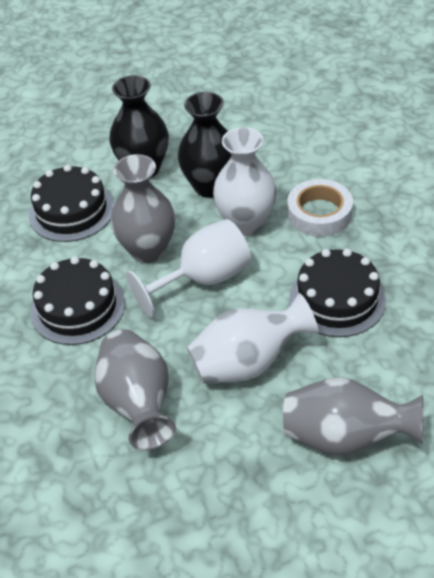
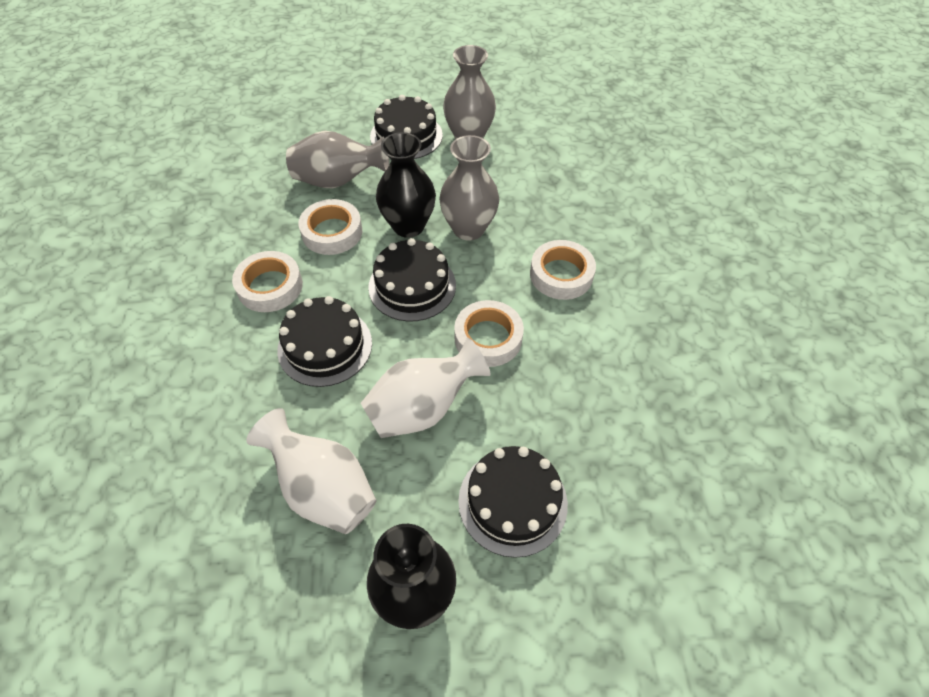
black cake: 3 -> 4
white goblet: 1 -> 0
white tape: 1 -> 4

